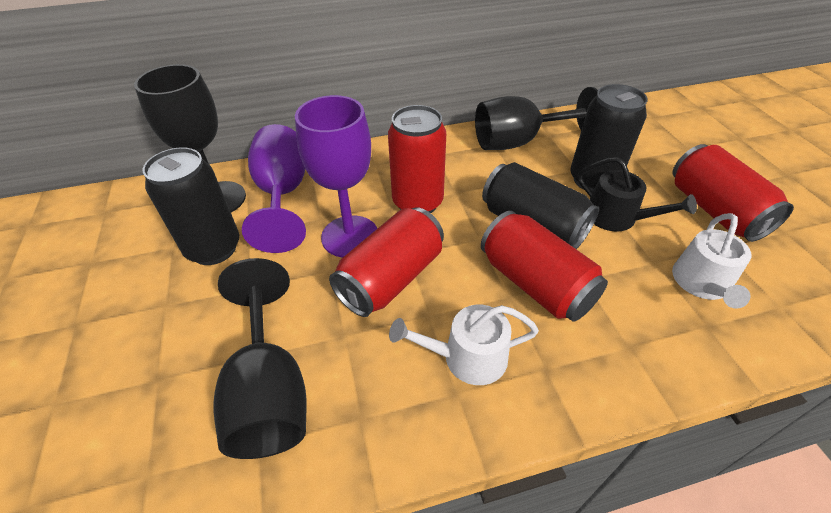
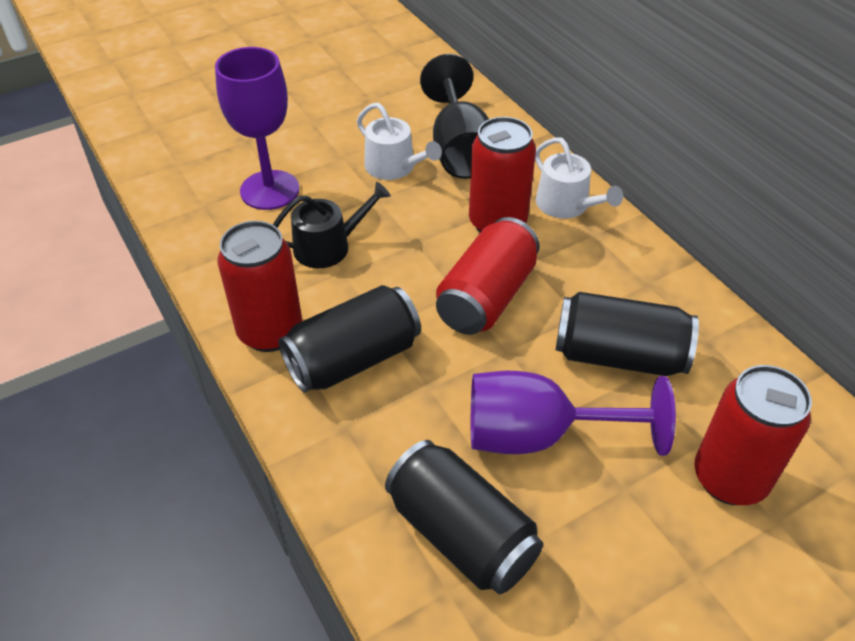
black goblet: 3 -> 1

